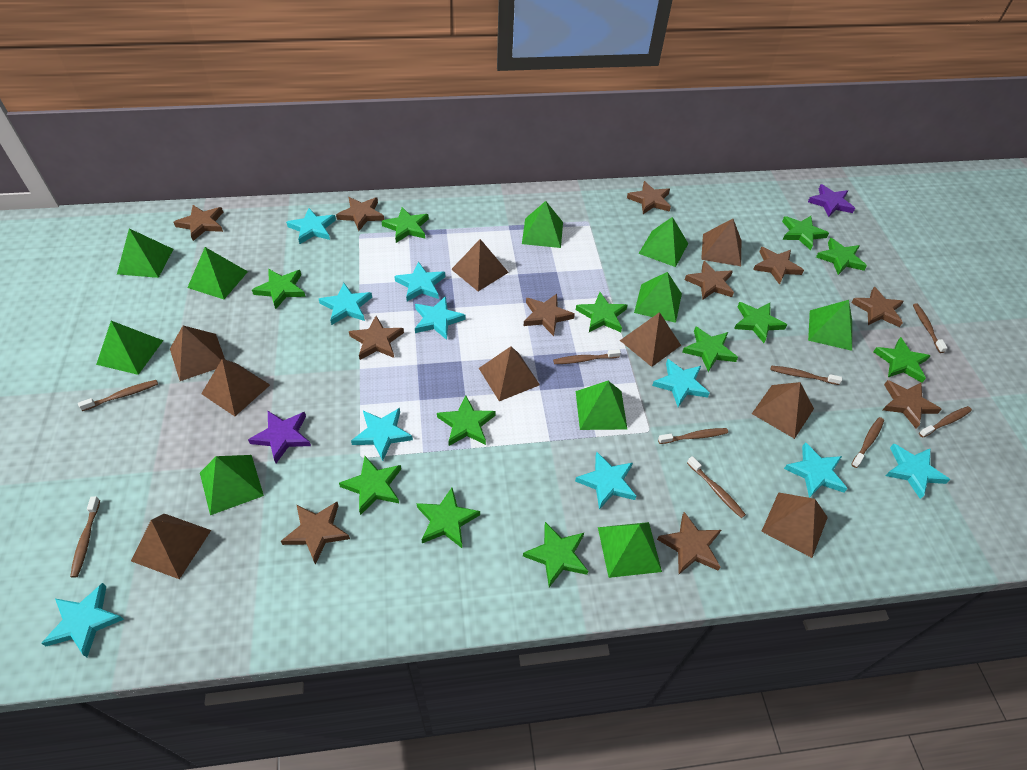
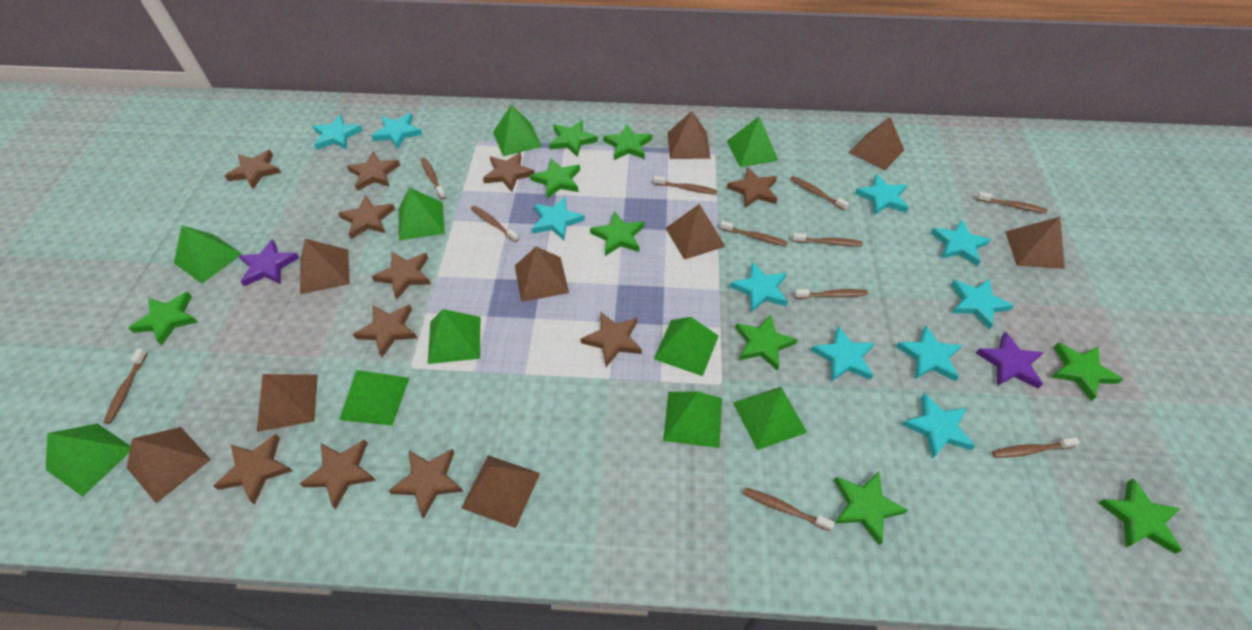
brown toothbrush: 9 -> 11
green star: 12 -> 9

